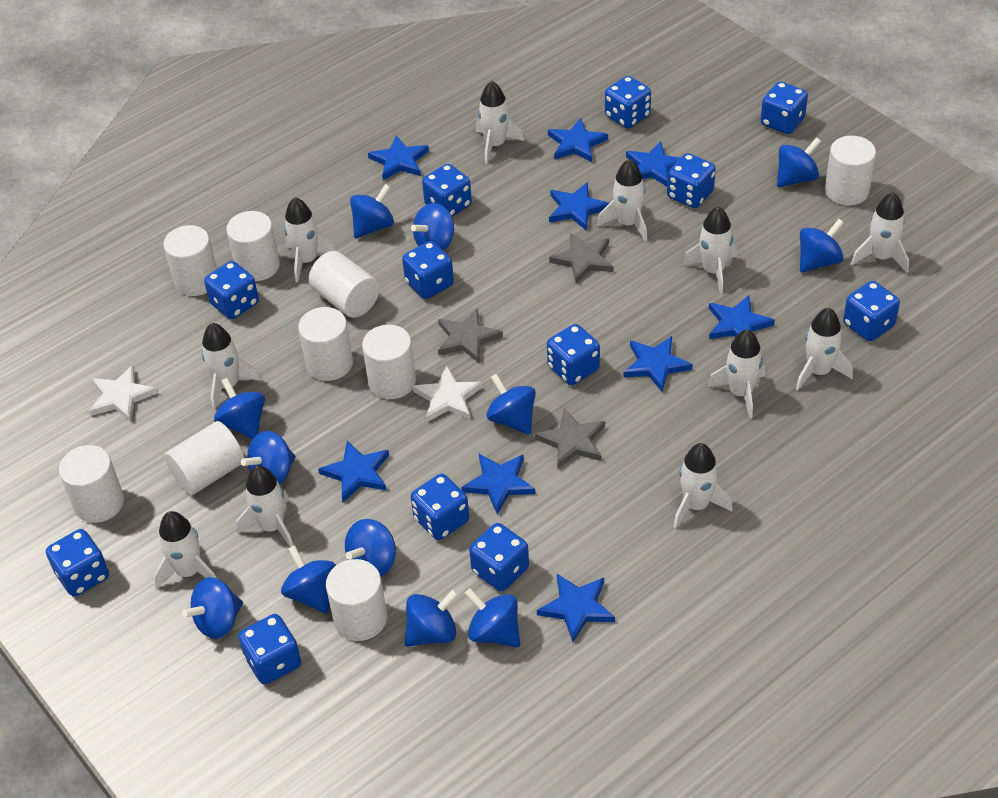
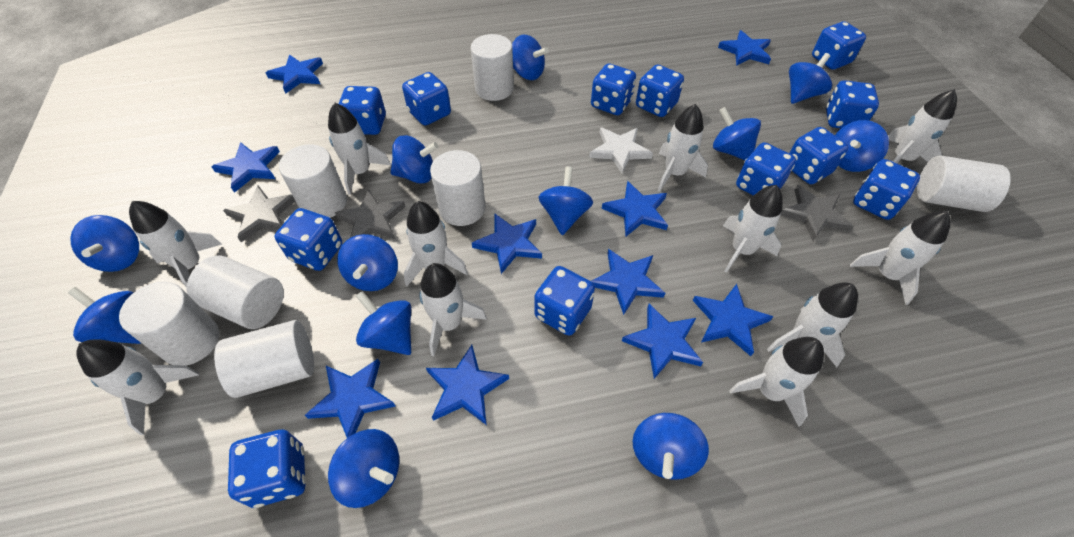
blue star: 9 -> 10
white cylinder: 9 -> 7
white star: 2 -> 1

